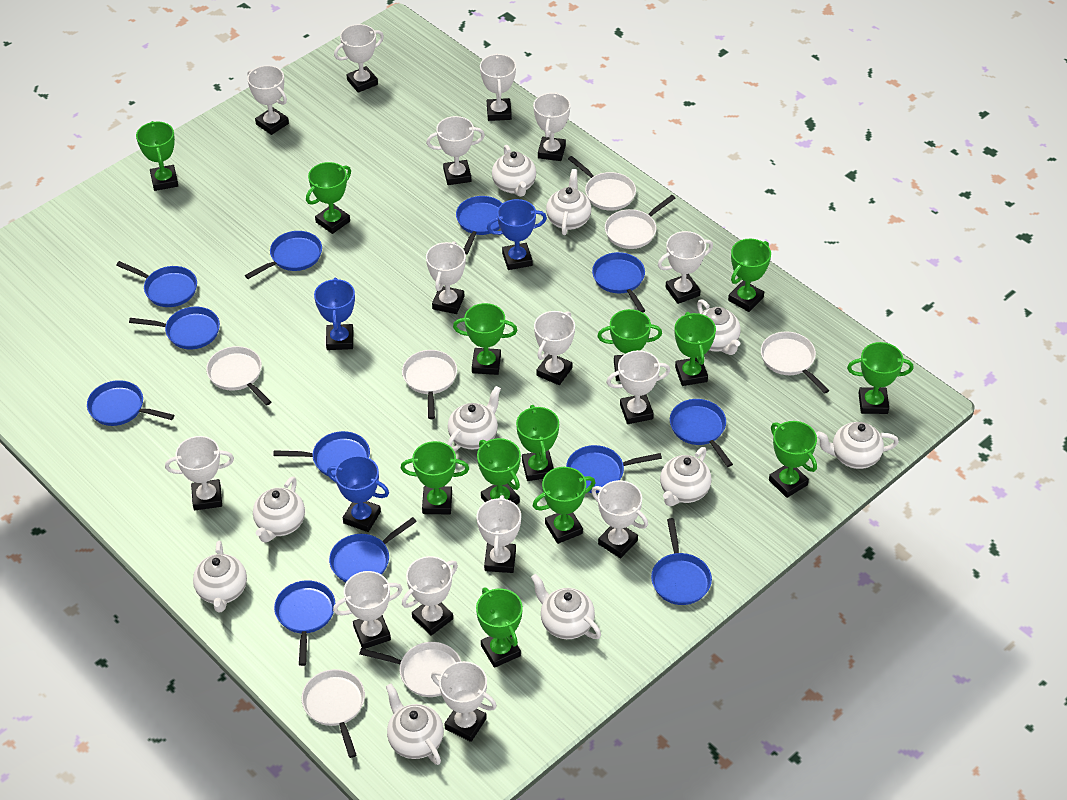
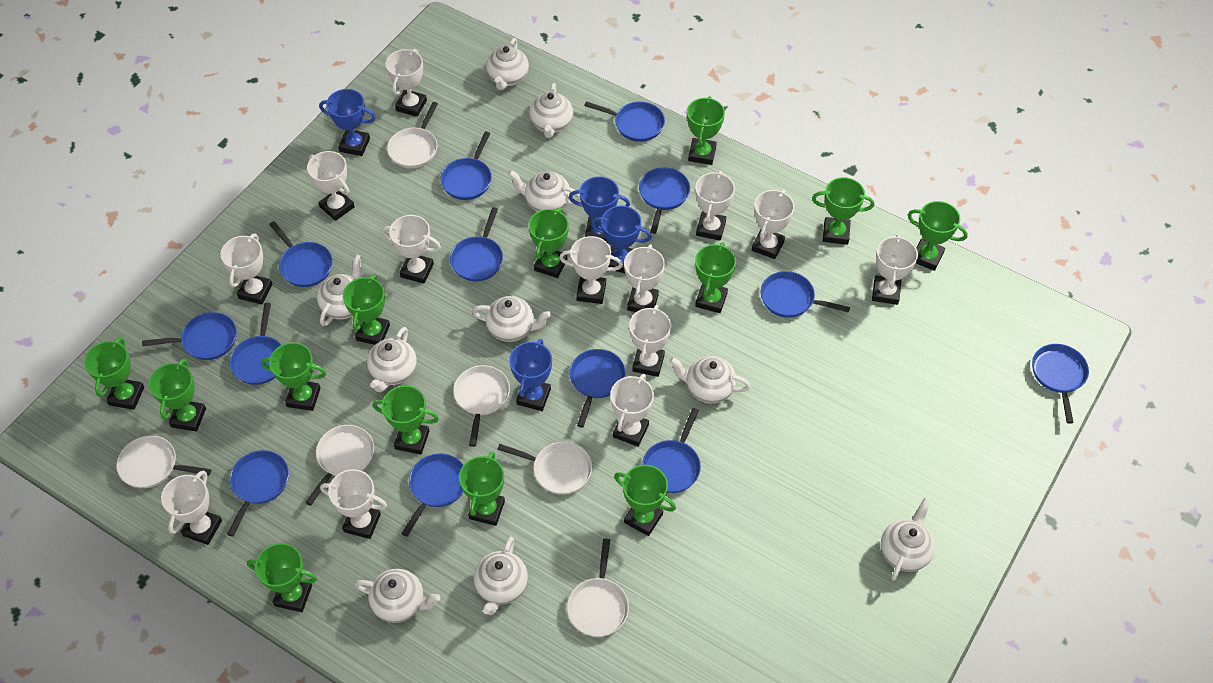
blue pan: 12 -> 13
blue trophy: 3 -> 4
white pan: 7 -> 6
white trophy: 15 -> 13

